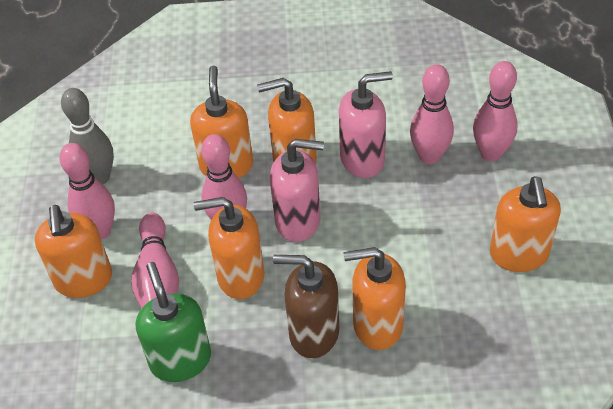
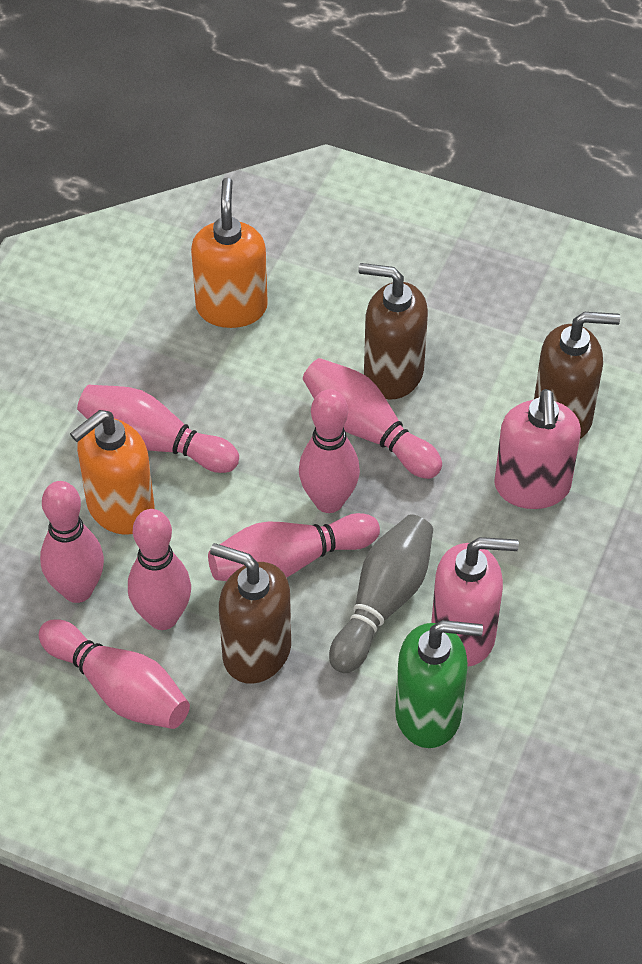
brown soap dispenser: 1 -> 3
orange soap dispenser: 6 -> 2
pink bowling pin: 5 -> 7

